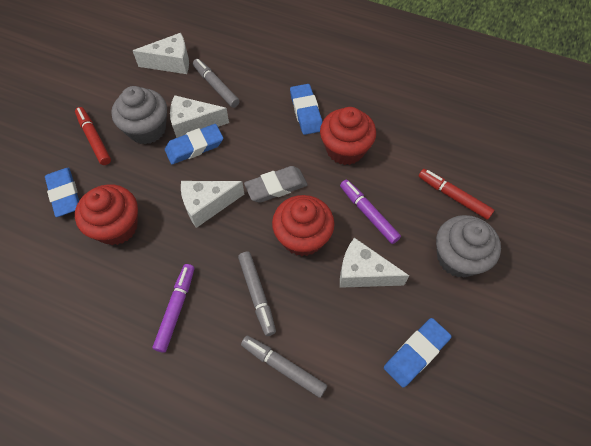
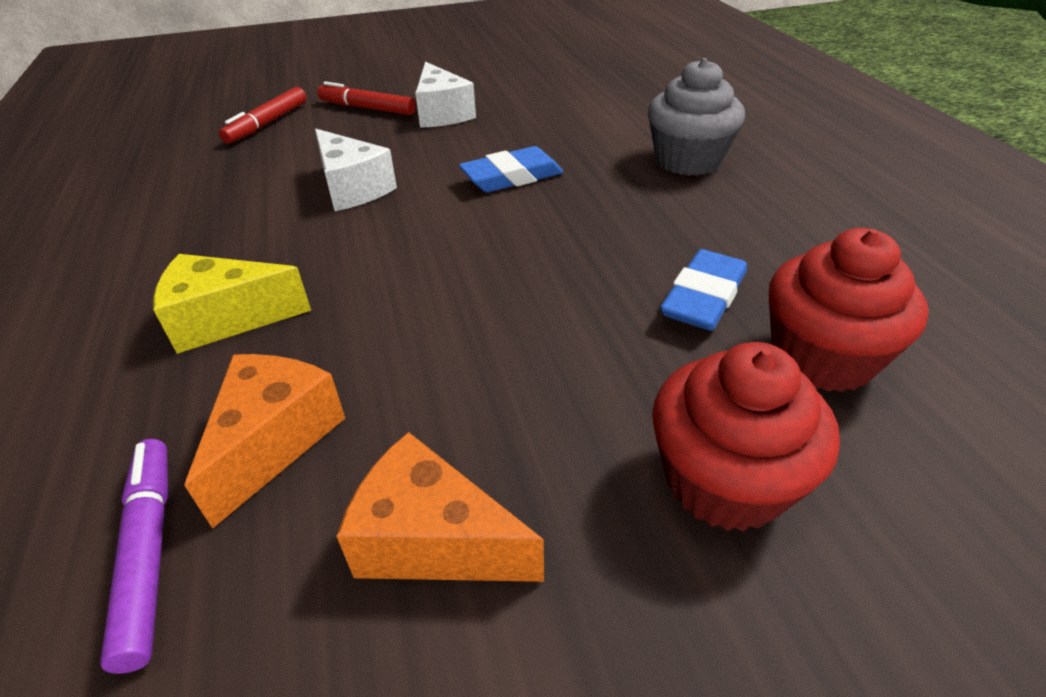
blue eraser: 4 -> 2
grey cupcake: 2 -> 1
grey eraser: 1 -> 0
grey marker: 3 -> 0
orange cheese: 0 -> 2
purple marker: 2 -> 1
red cupcake: 3 -> 2
white cheese: 4 -> 2
yellow cheese: 0 -> 1

